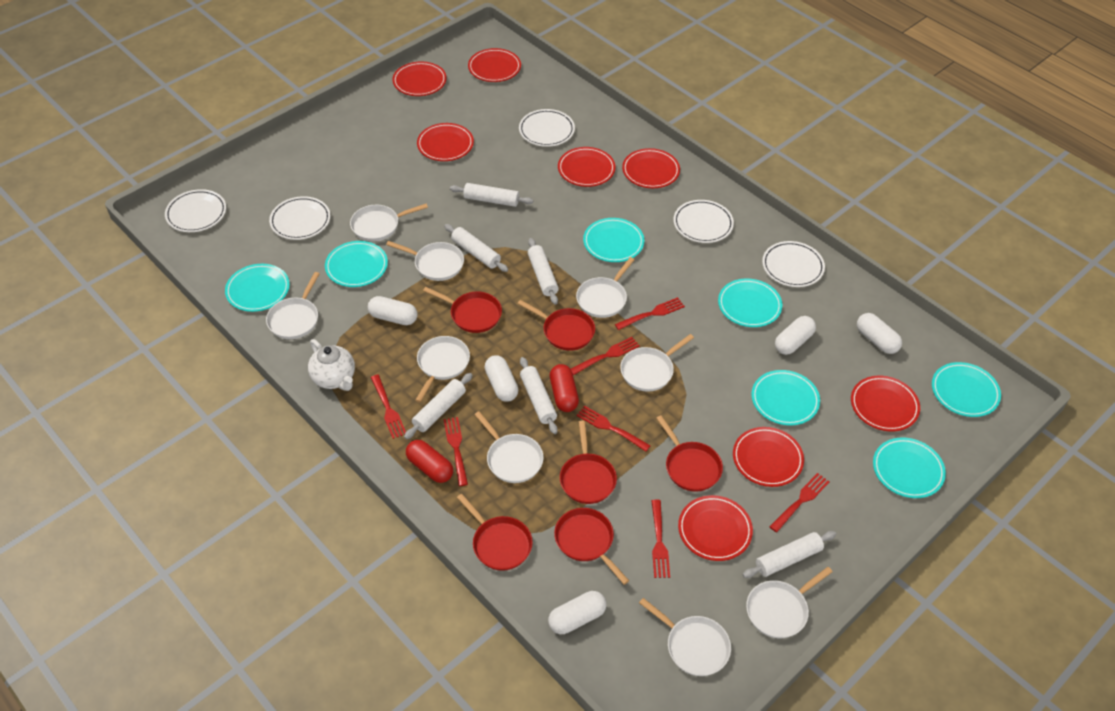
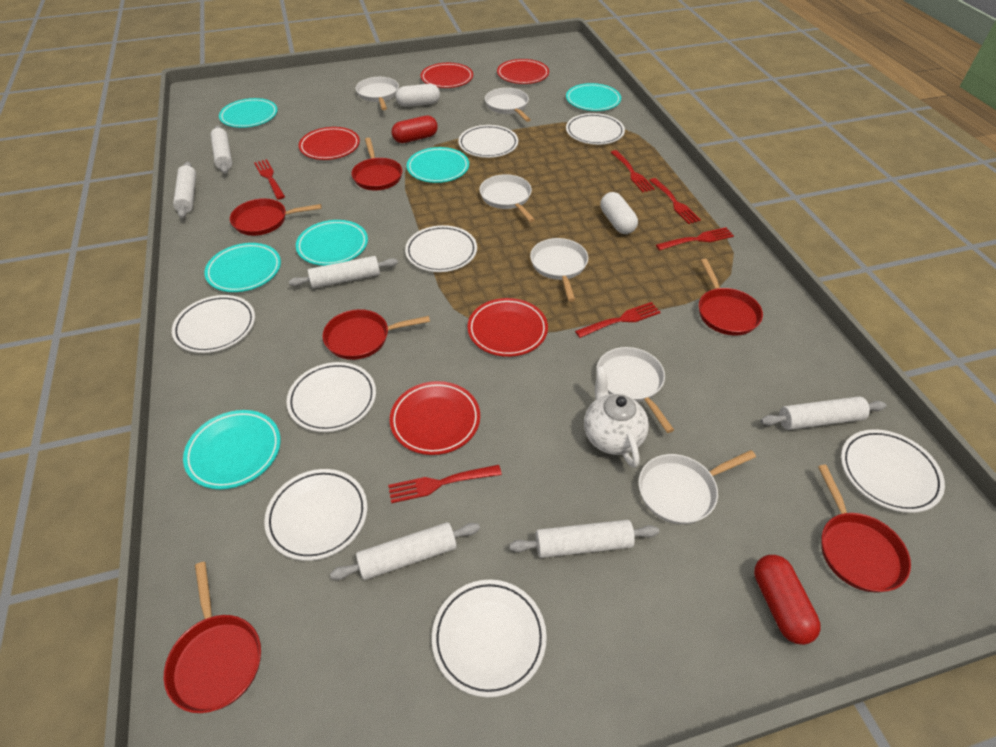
red fork: 7 -> 6
red plate: 8 -> 5
turquoise plate: 7 -> 6
white capsule: 5 -> 2
white pan: 9 -> 6
white plate: 5 -> 8

